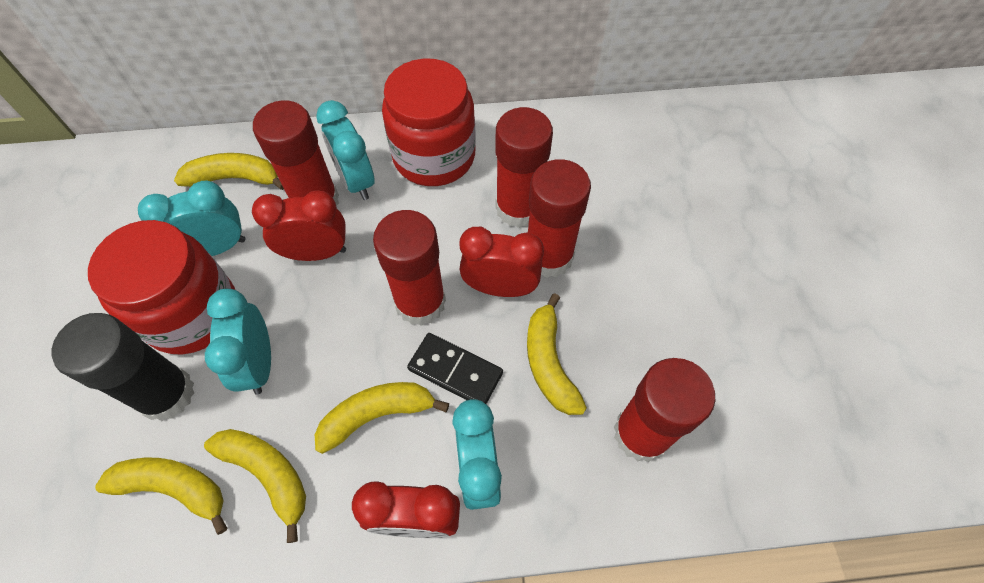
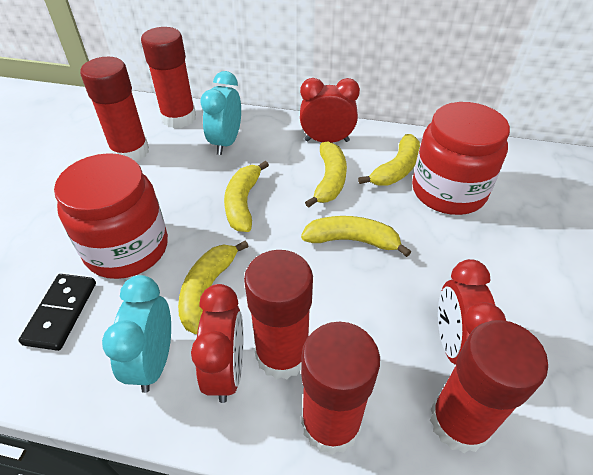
black glue stick: 1 -> 0
turquoise clock: 4 -> 2

